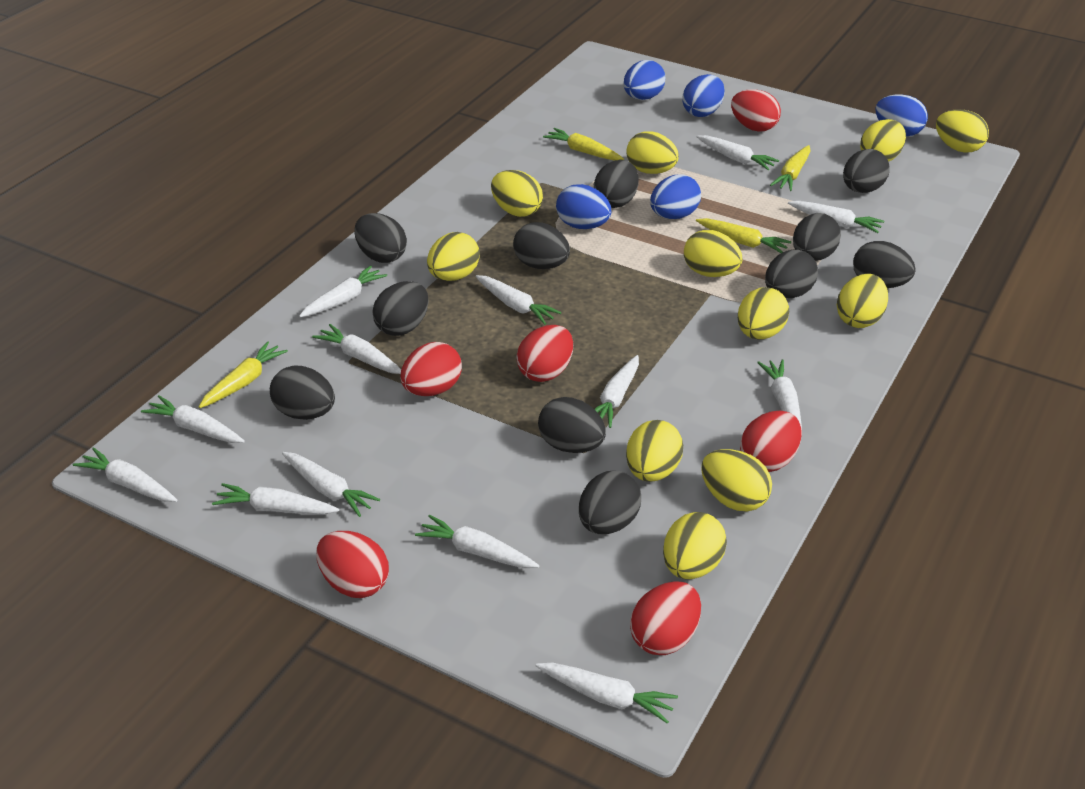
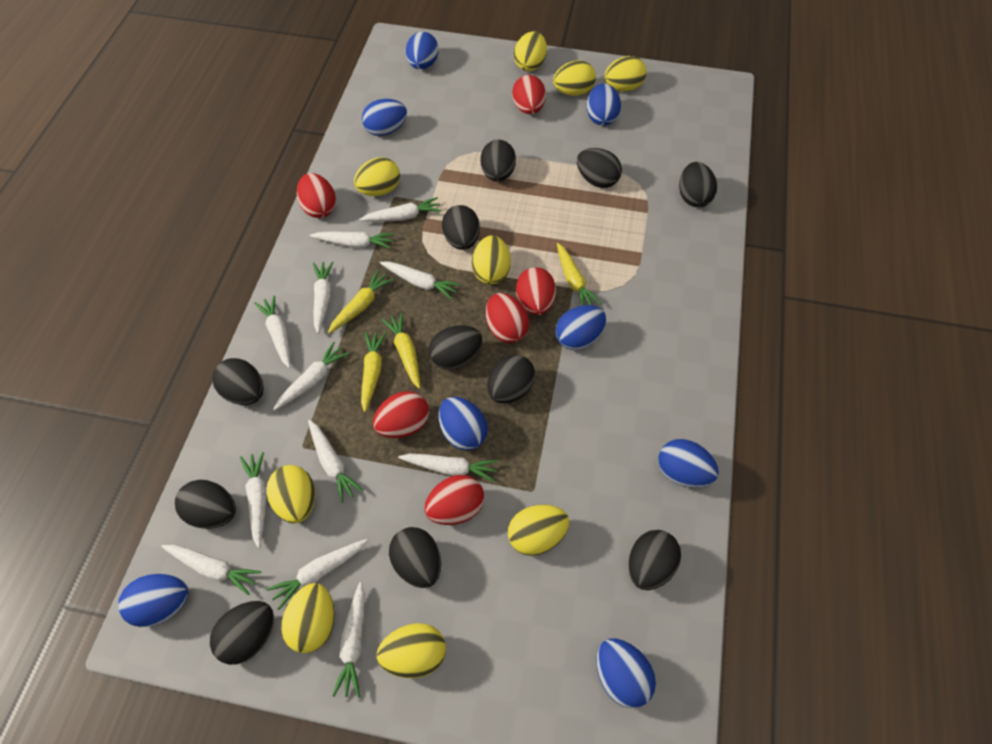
blue egg: 5 -> 8
white carrot: 13 -> 12
yellow egg: 11 -> 9

